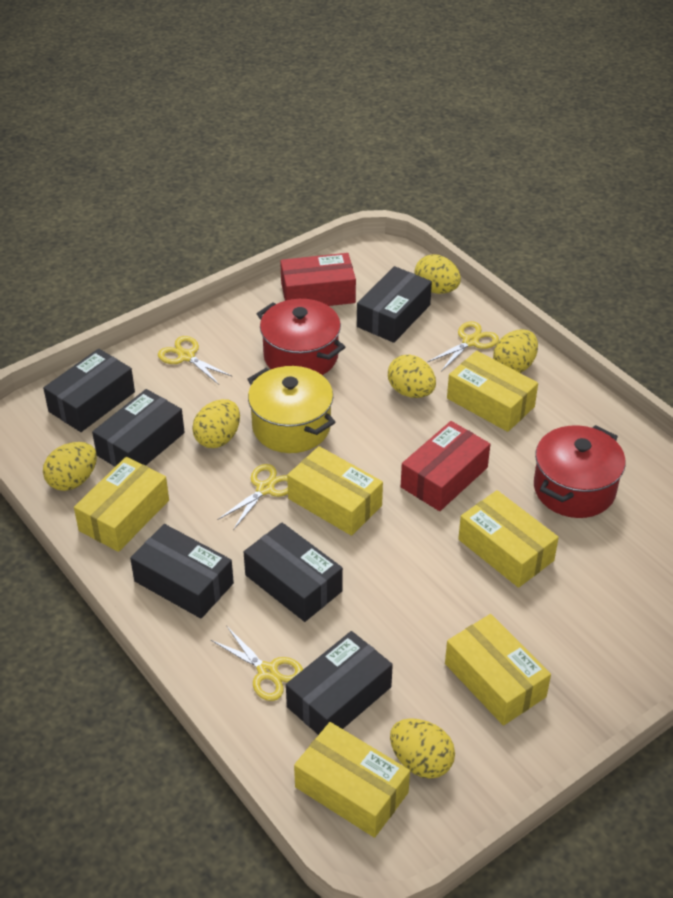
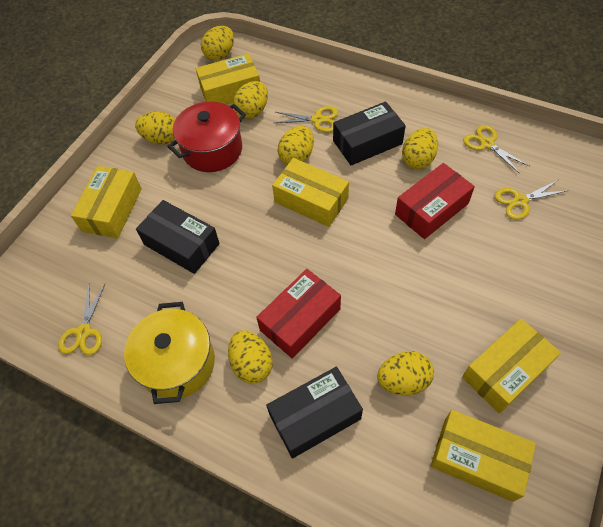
black box: 6 -> 3
red pot: 2 -> 1
yellow box: 6 -> 5
yellow egg: 6 -> 7

